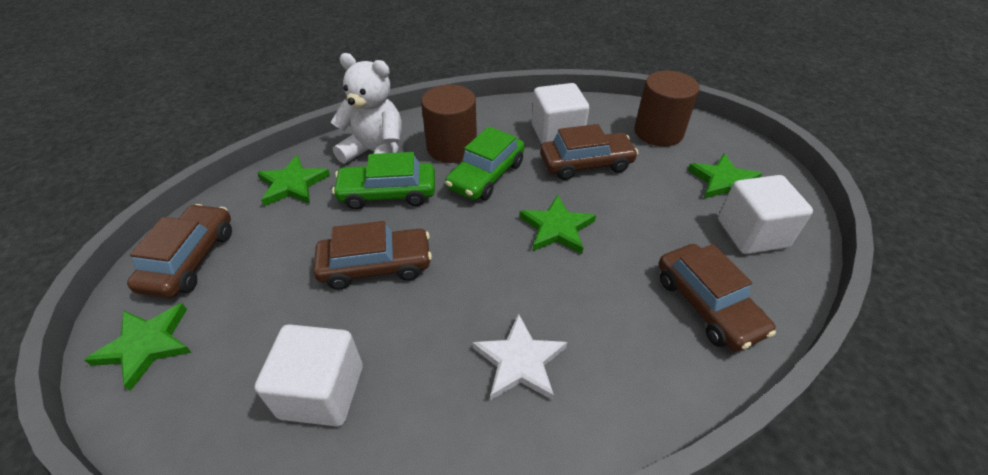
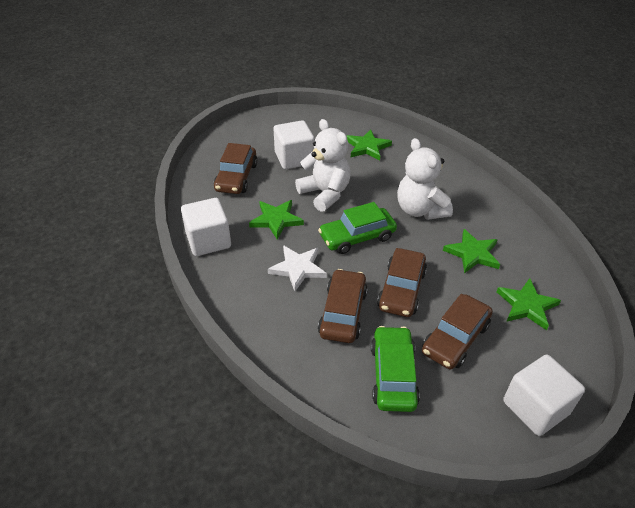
brown cylinder: 2 -> 0
white teddy bear: 1 -> 2

